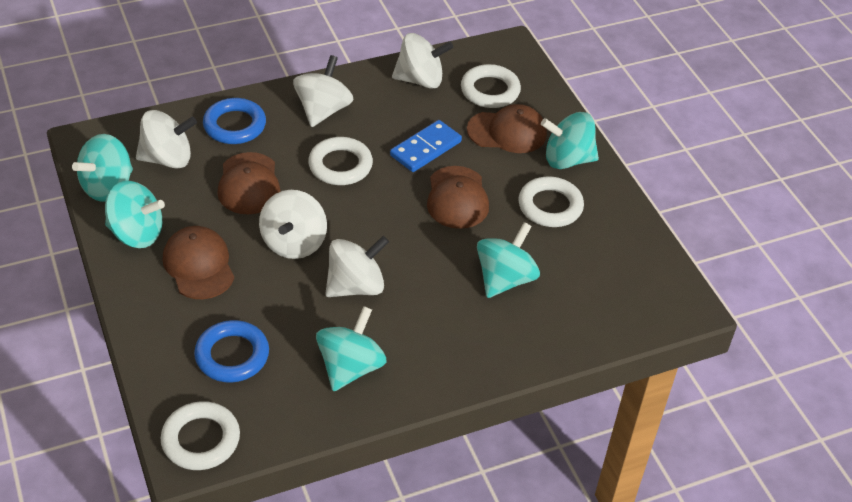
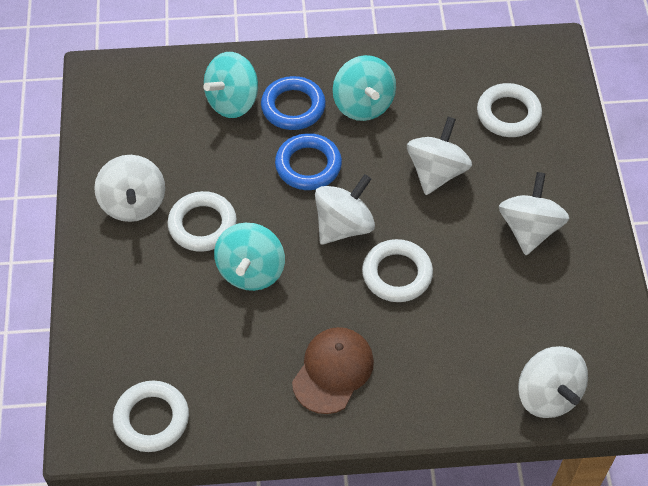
blue domino: 1 -> 0
brown cap: 4 -> 1
turquoise spinning top: 5 -> 3

